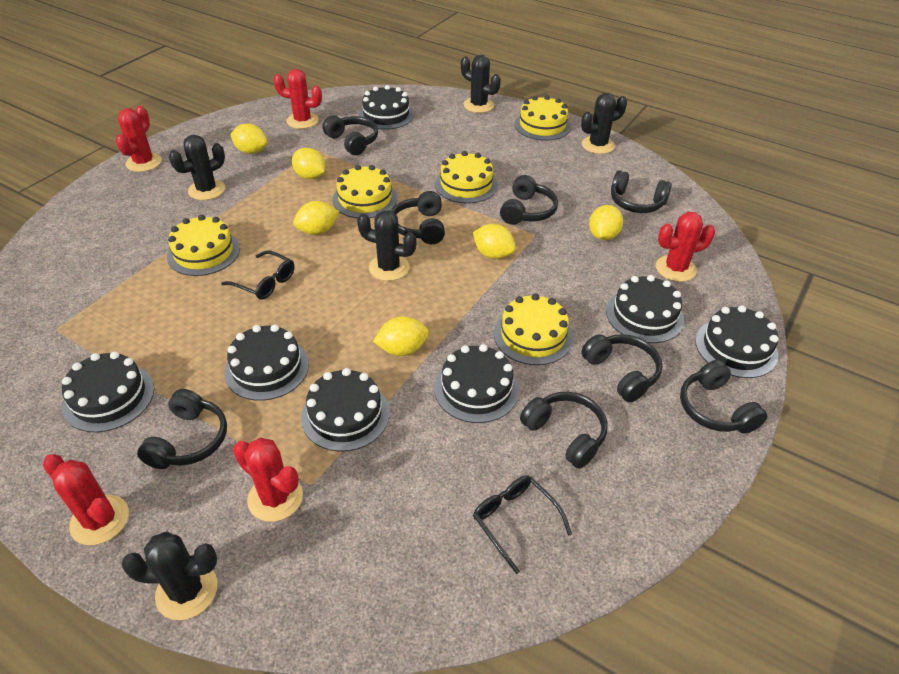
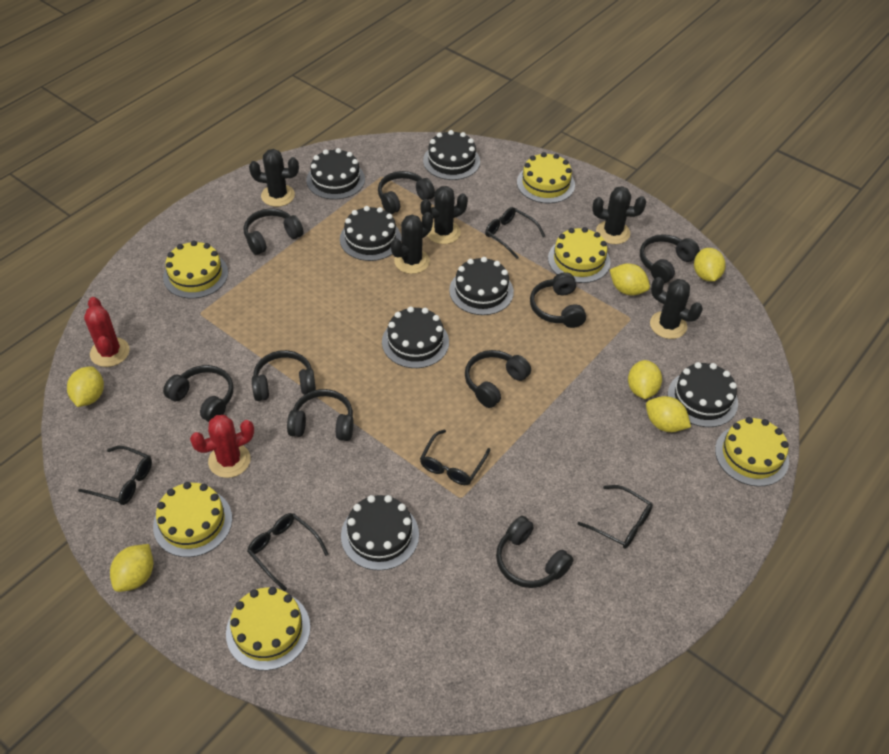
black glasses: 2 -> 5
black headphones: 8 -> 9
red cactus: 5 -> 2
yellow cake: 5 -> 6

